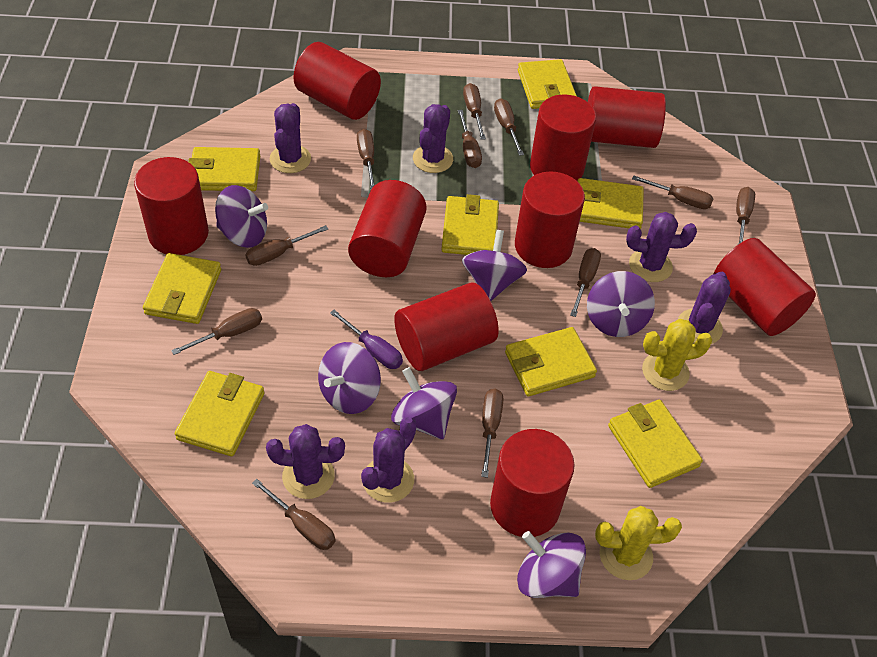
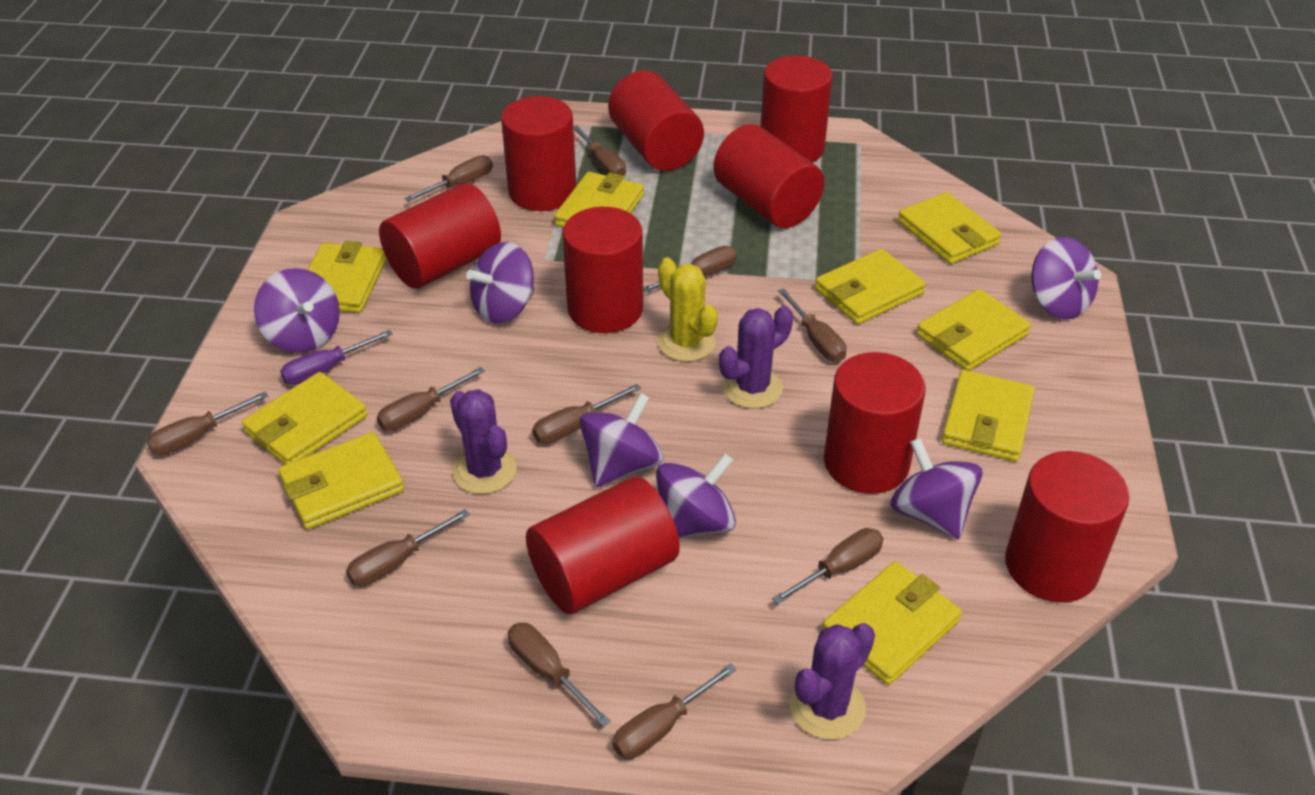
purple cactus: 6 -> 3
yellow cactus: 2 -> 1
yellow wallet: 8 -> 9

